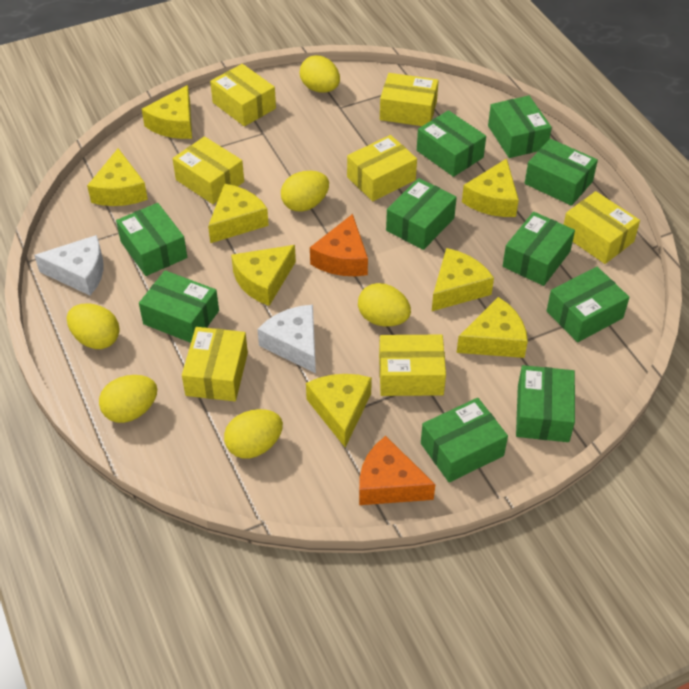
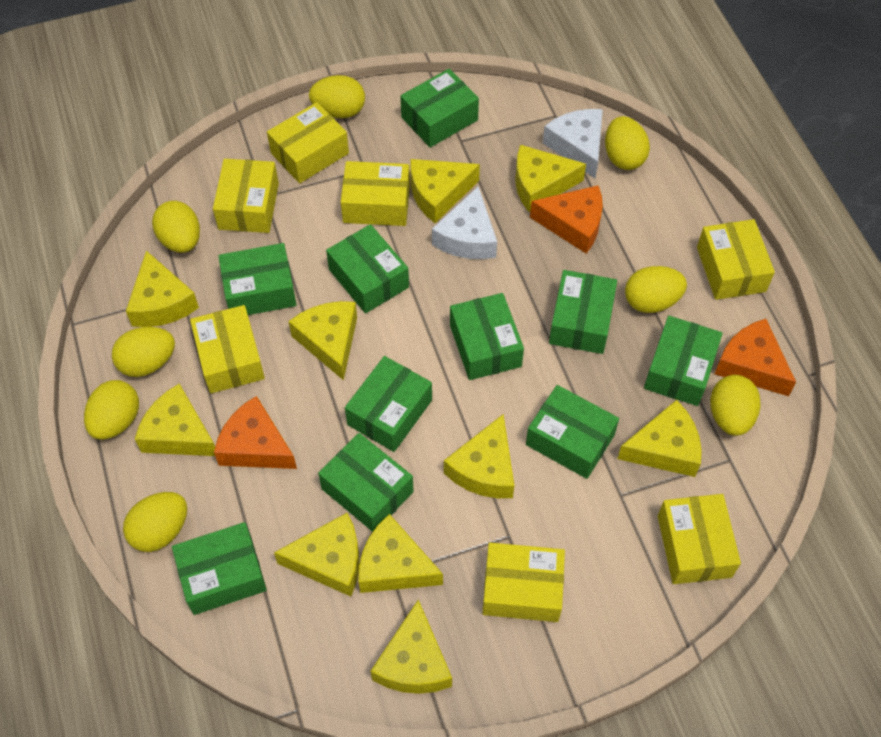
orange cheese: 2 -> 3
yellow cheese: 8 -> 10
yellow egg: 6 -> 8

